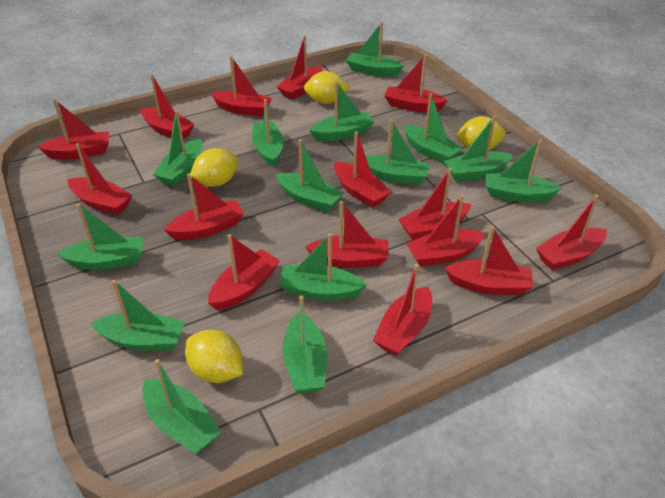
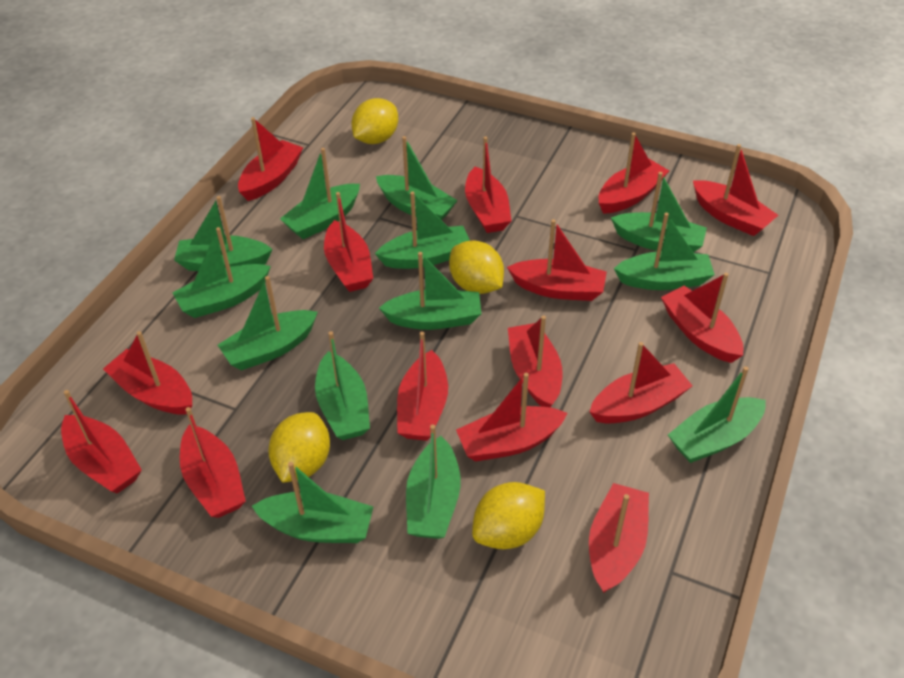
green boat: 14 -> 13

